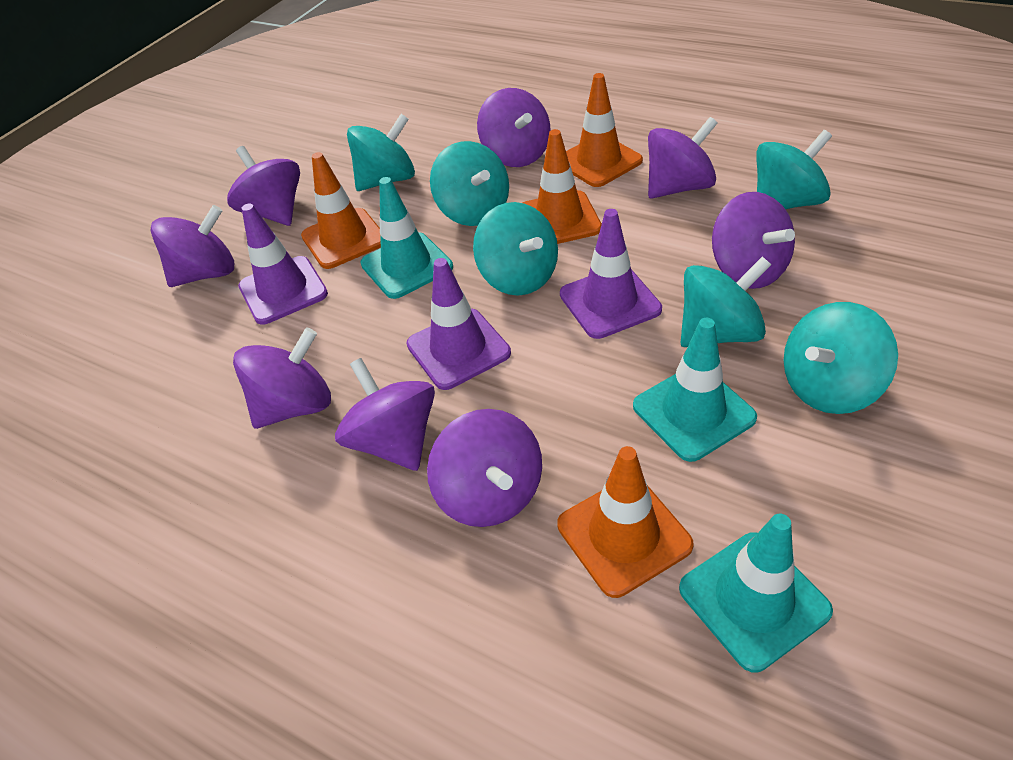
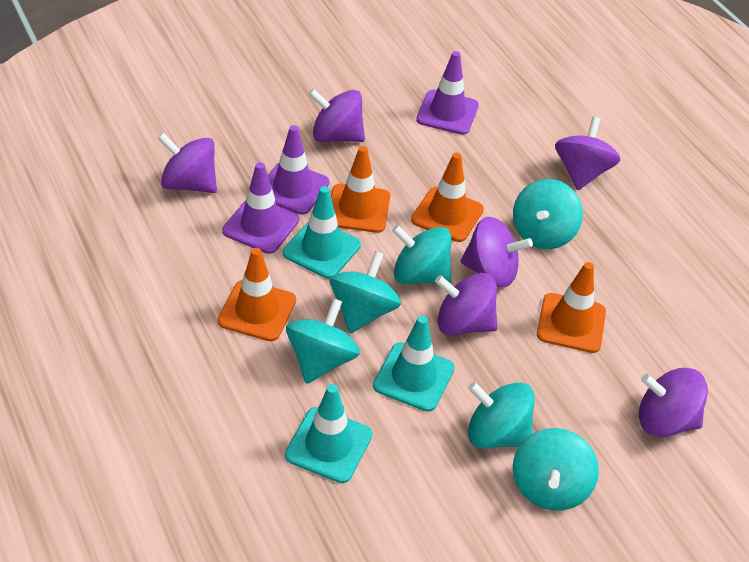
purple spinning top: 8 -> 6

